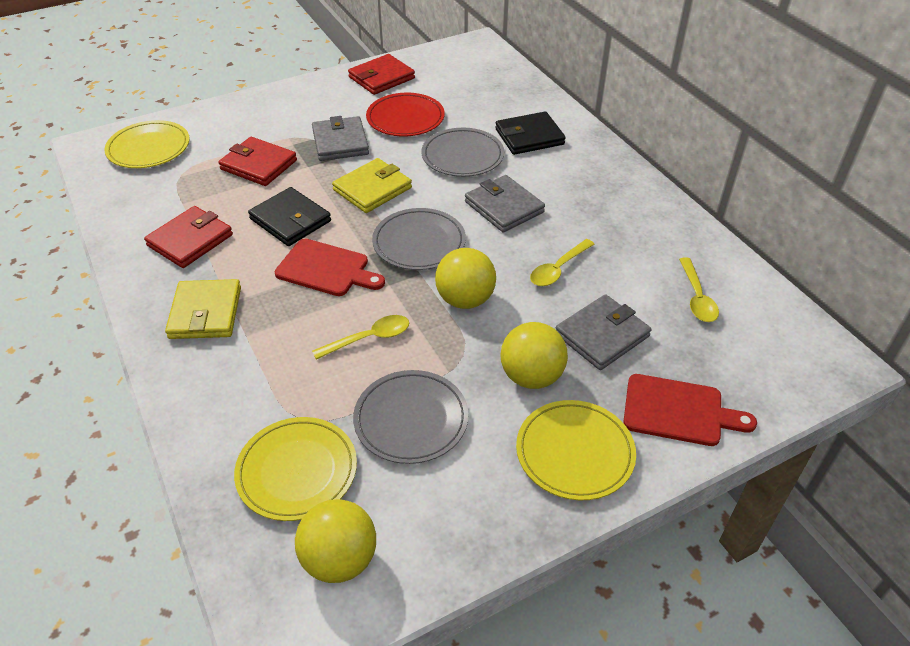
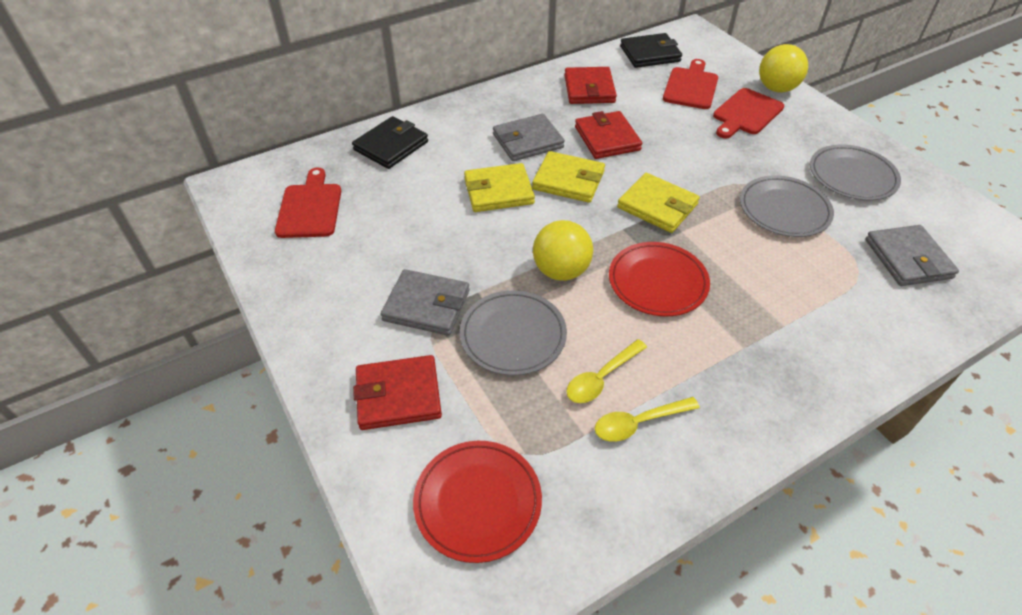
red cutting board: 2 -> 3
red plate: 1 -> 2
yellow ball: 3 -> 2
yellow plate: 3 -> 0
yellow spoon: 3 -> 2
yellow wallet: 2 -> 3

